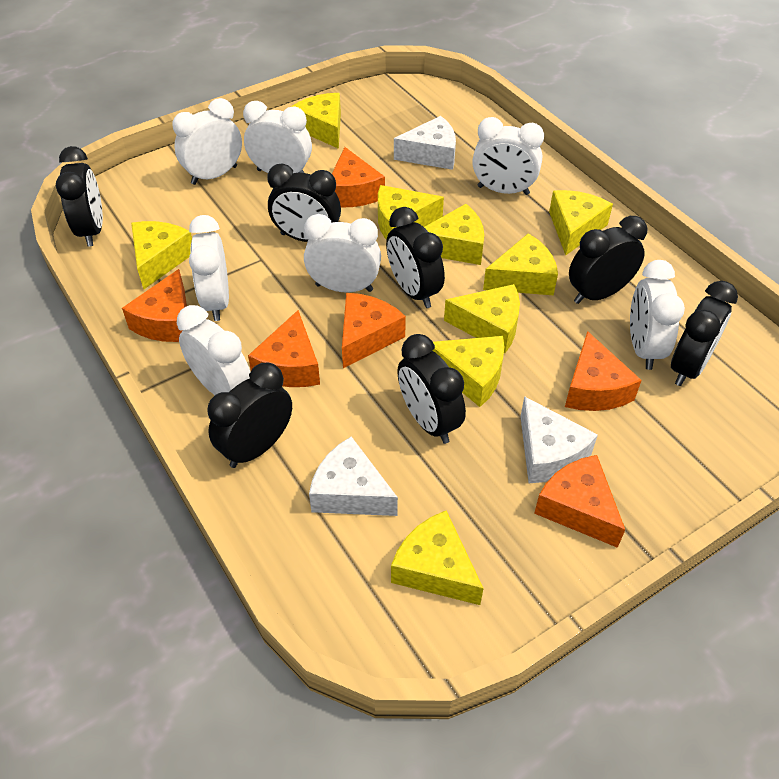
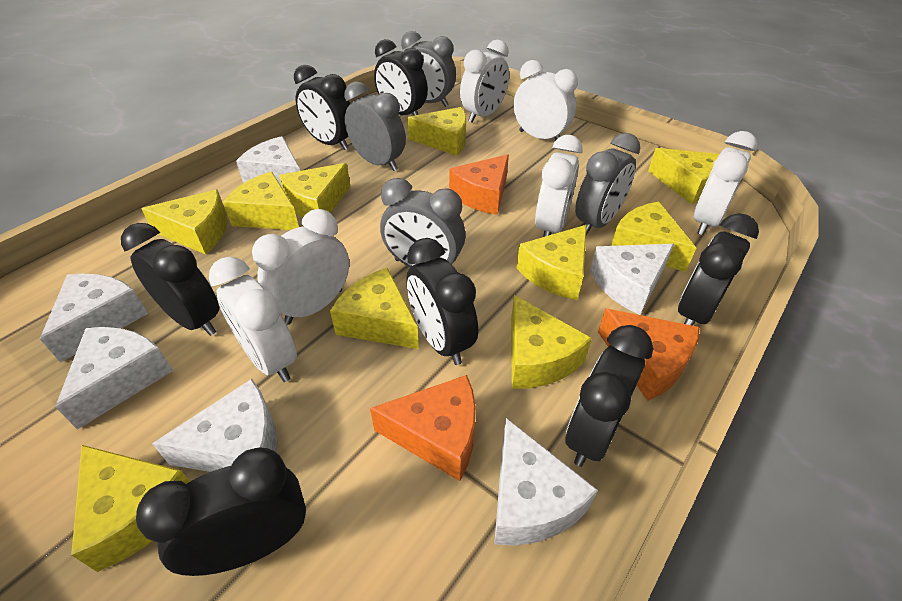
grey clock: 0 -> 4
orange cheese: 6 -> 3
white cheese: 3 -> 6
white clock: 7 -> 6
yellow cheese: 9 -> 10

